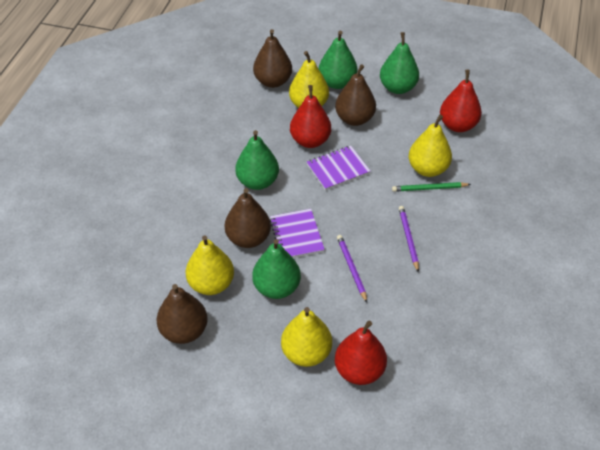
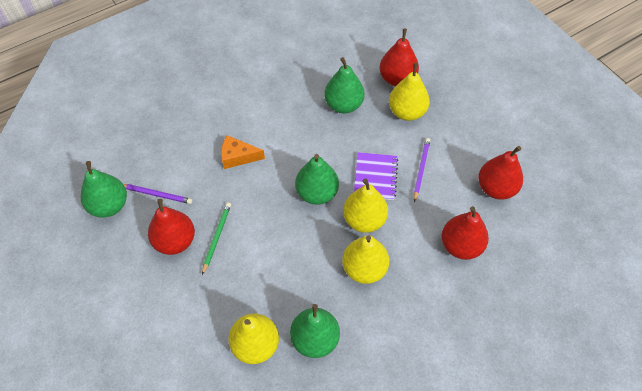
brown pear: 4 -> 0
orange cheese: 0 -> 1
purple notebook: 2 -> 1
red pear: 3 -> 4

